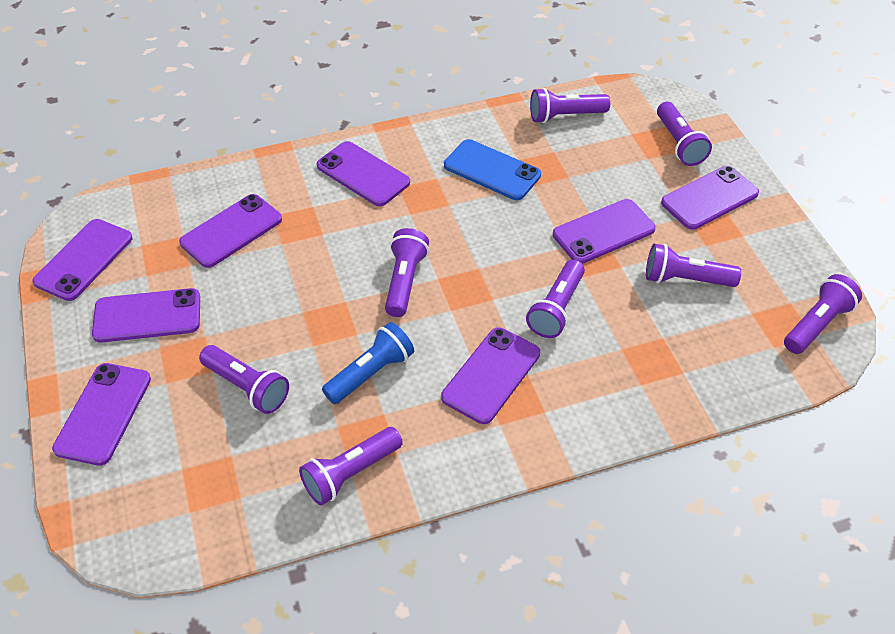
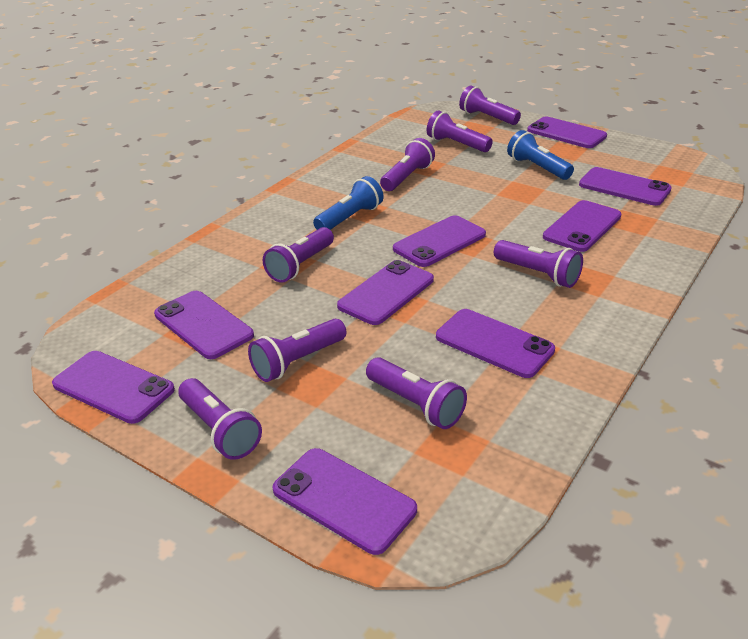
blue flashlight: 1 -> 2
blue phone: 1 -> 0
purple phone: 8 -> 9

